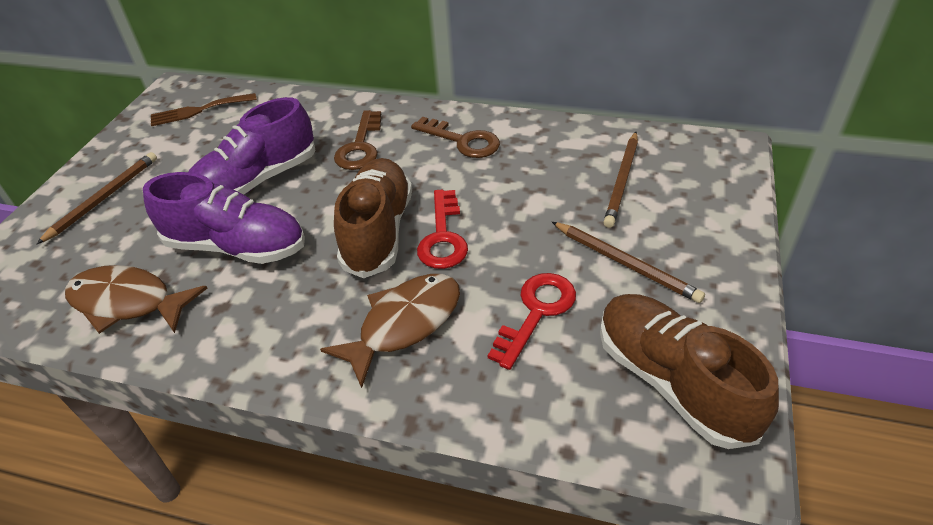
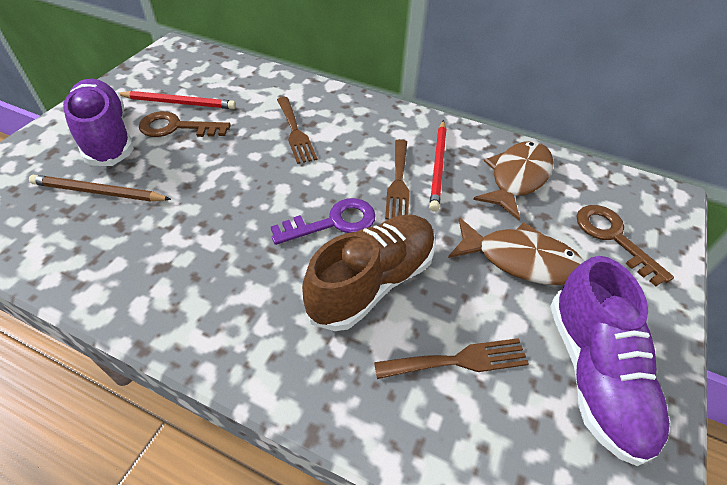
brown fork: 1 -> 3
brown pencil: 3 -> 1
brown shoe: 2 -> 1
purple key: 0 -> 1
red key: 2 -> 0
red pencil: 0 -> 2

